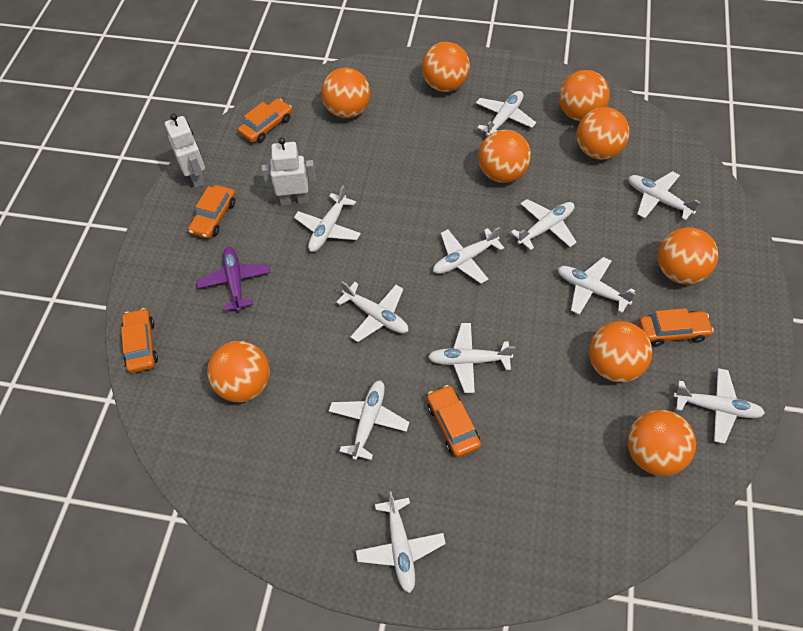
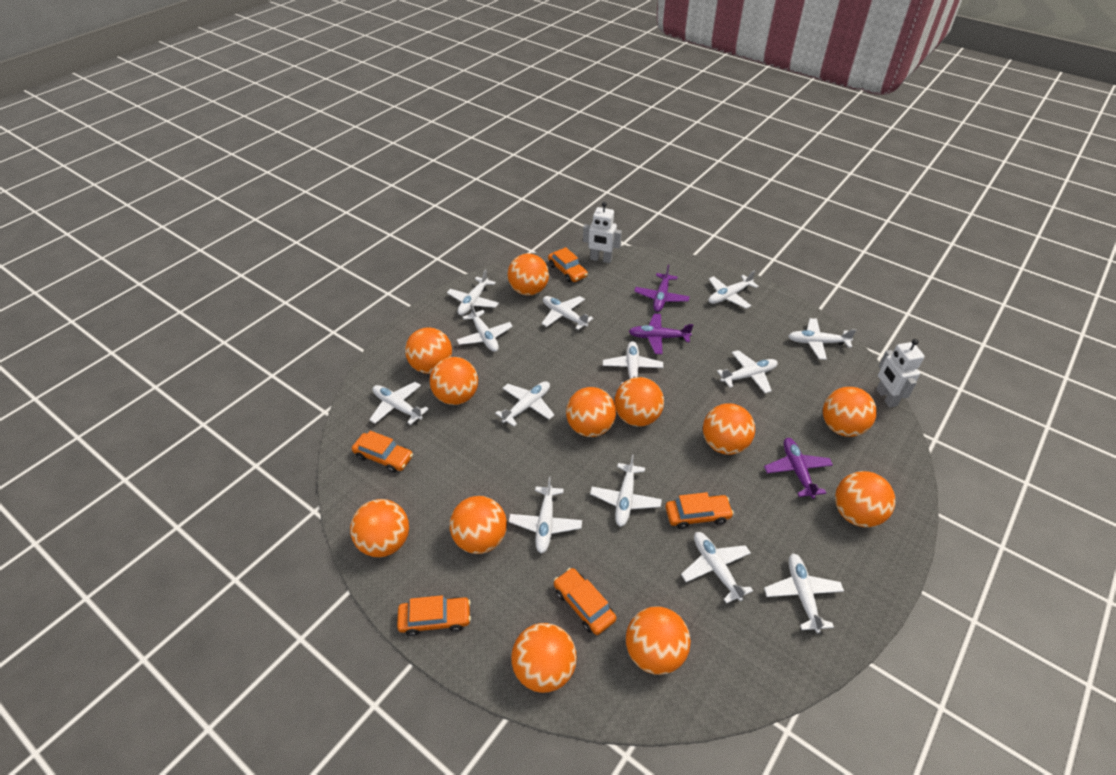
orange ball: 9 -> 12
purple plane: 1 -> 3
white plane: 11 -> 13

